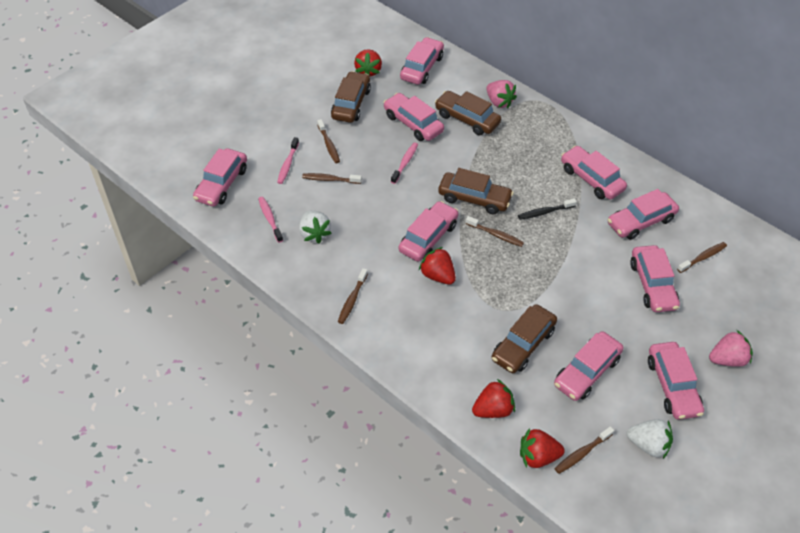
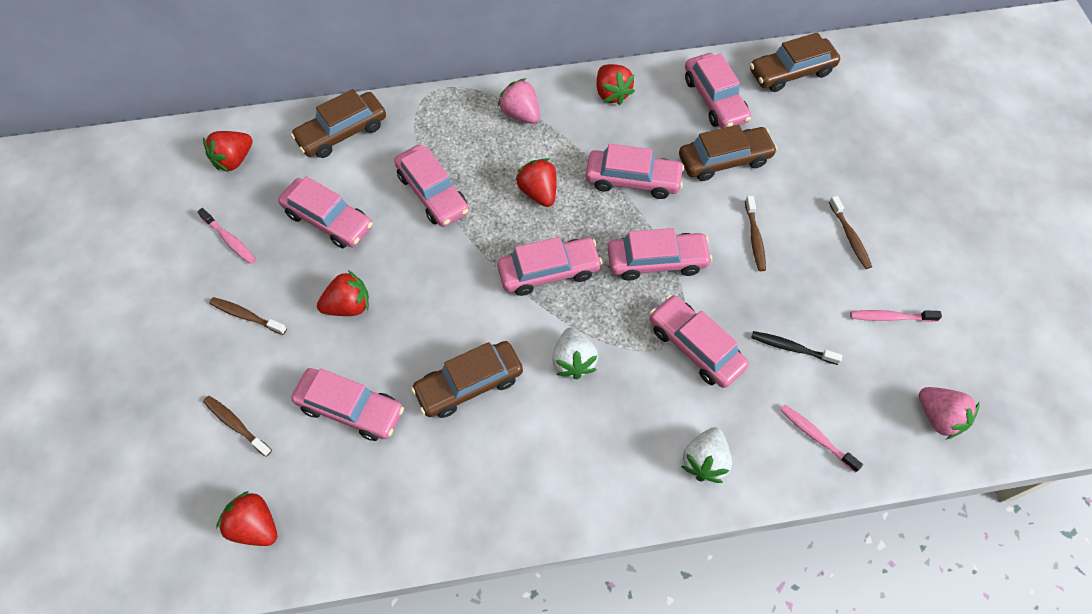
brown toothbrush: 6 -> 4
pink car: 9 -> 8
red strawberry: 4 -> 5

